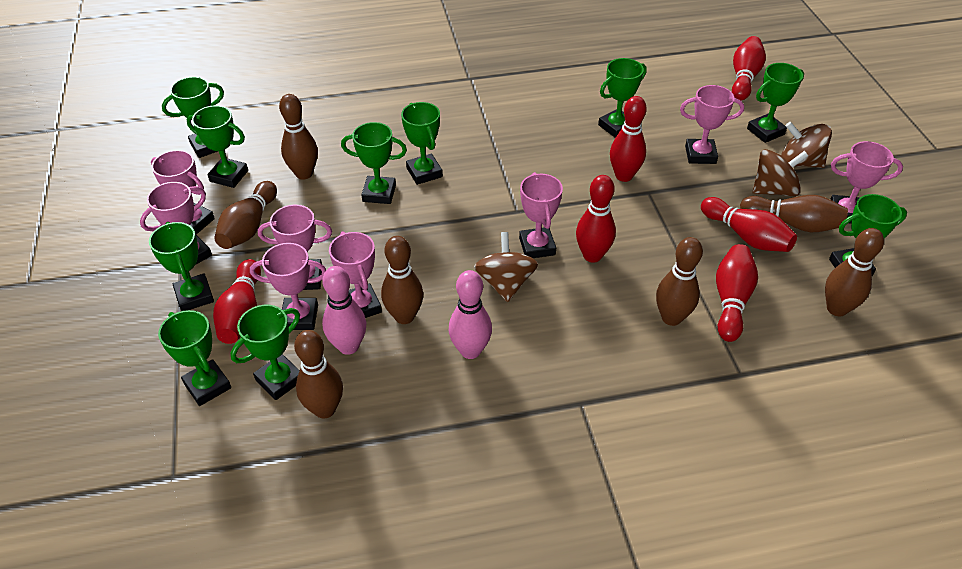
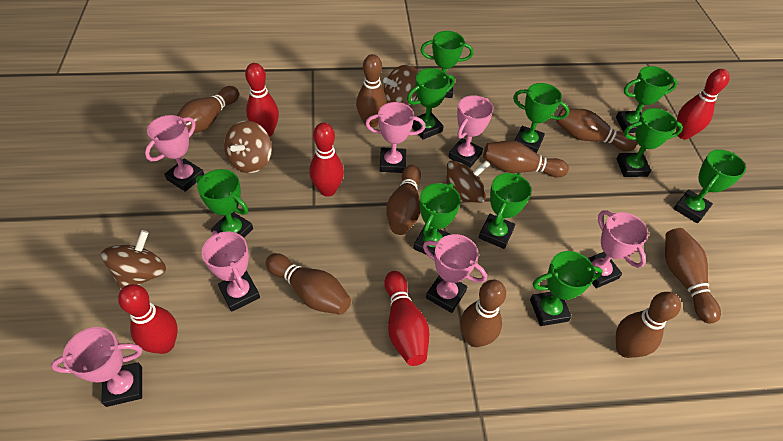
brown bowling pin: 7 -> 9
brown spinning top: 3 -> 4
pink bowling pin: 2 -> 0
pink trophy: 8 -> 7
red bowling pin: 6 -> 5

